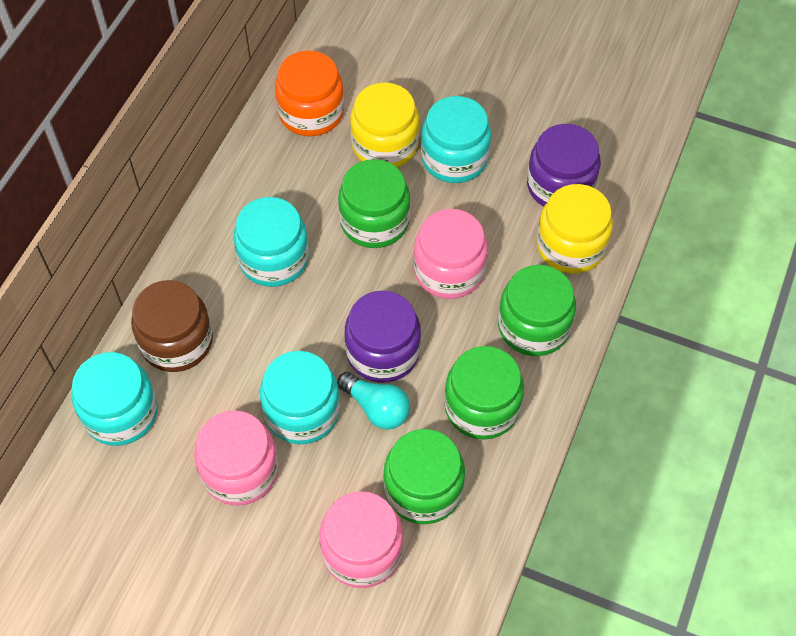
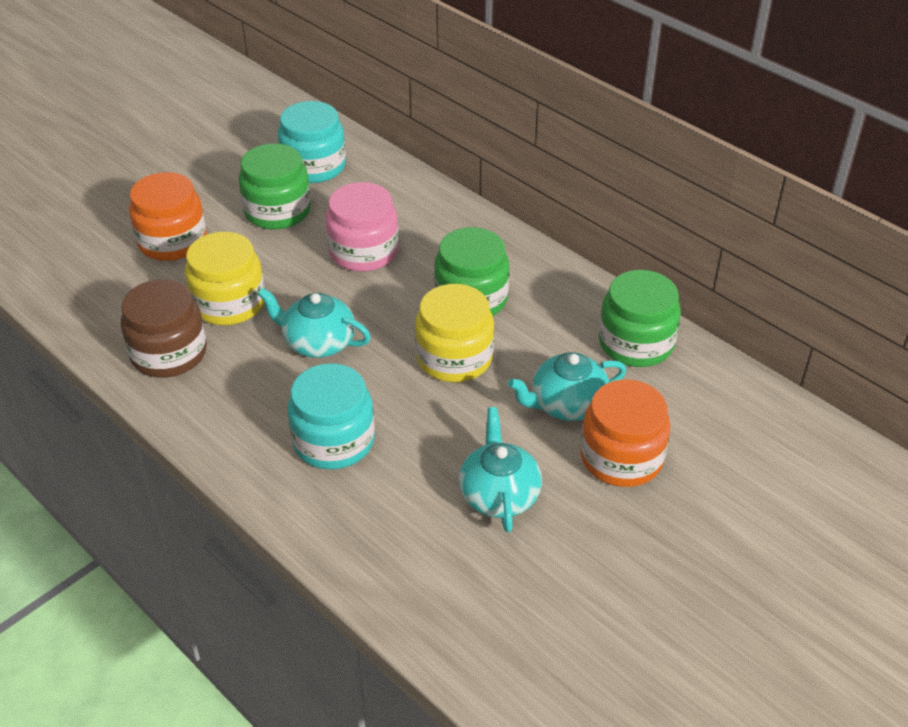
green jar: 4 -> 3
orange jar: 1 -> 2
pink jar: 3 -> 1
purple jar: 2 -> 0
turquoise jar: 4 -> 2
turquoise light bulb: 1 -> 0
turquoise teapot: 0 -> 3

